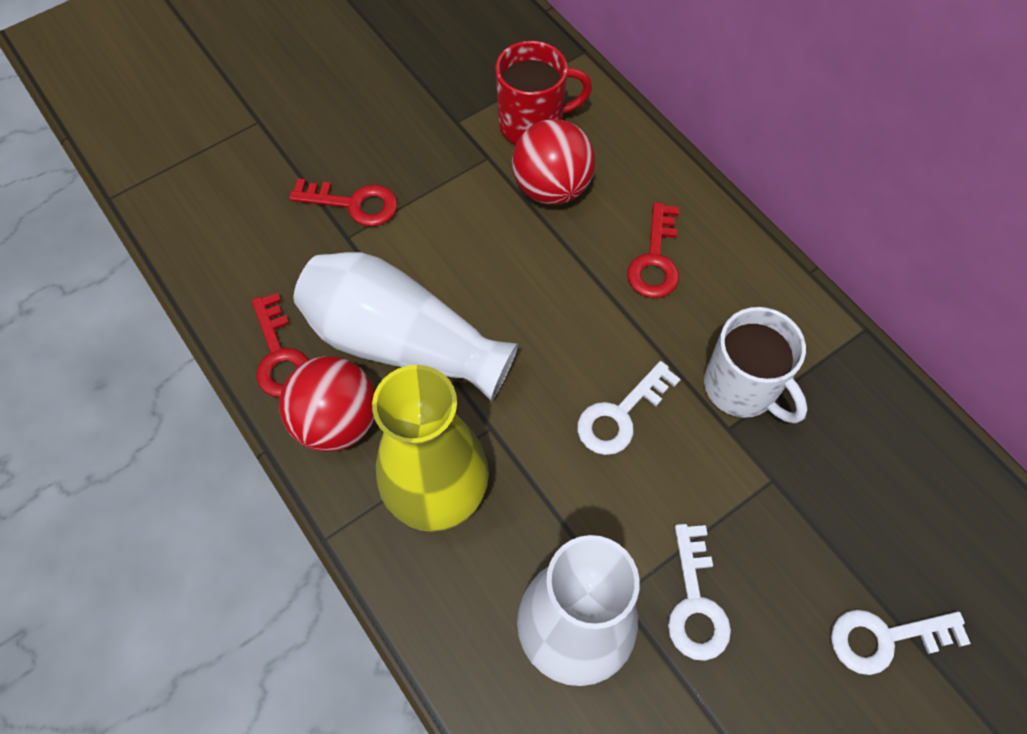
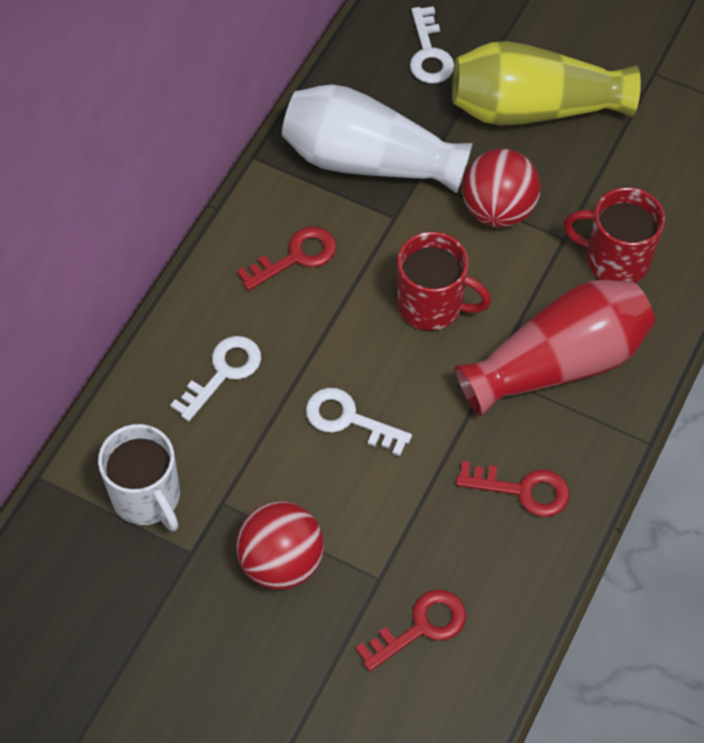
red mug: 1 -> 2
red vase: 0 -> 1
white vase: 2 -> 1

